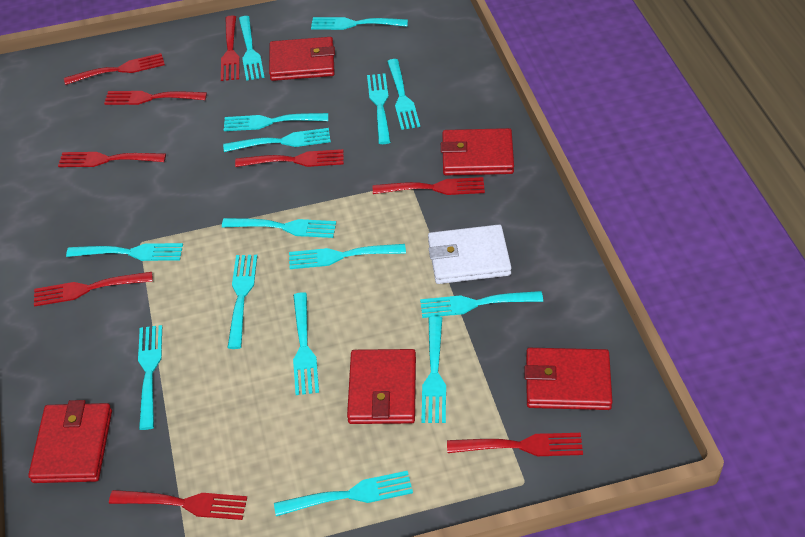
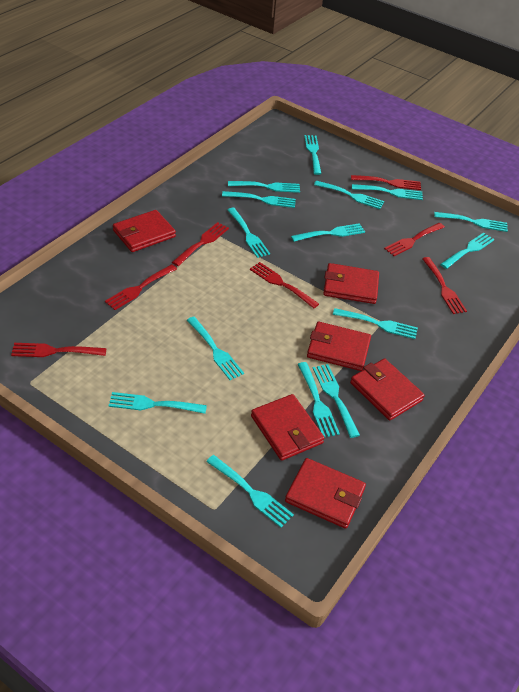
red fork: 9 -> 7
red wallet: 5 -> 6
white wallet: 1 -> 0

